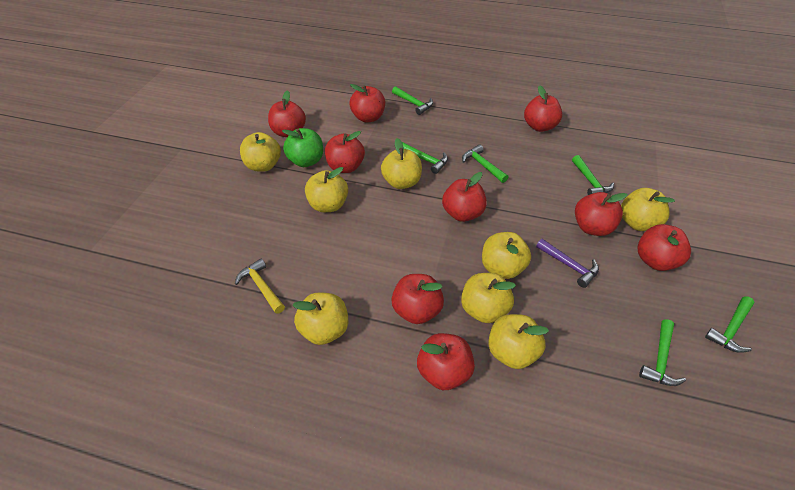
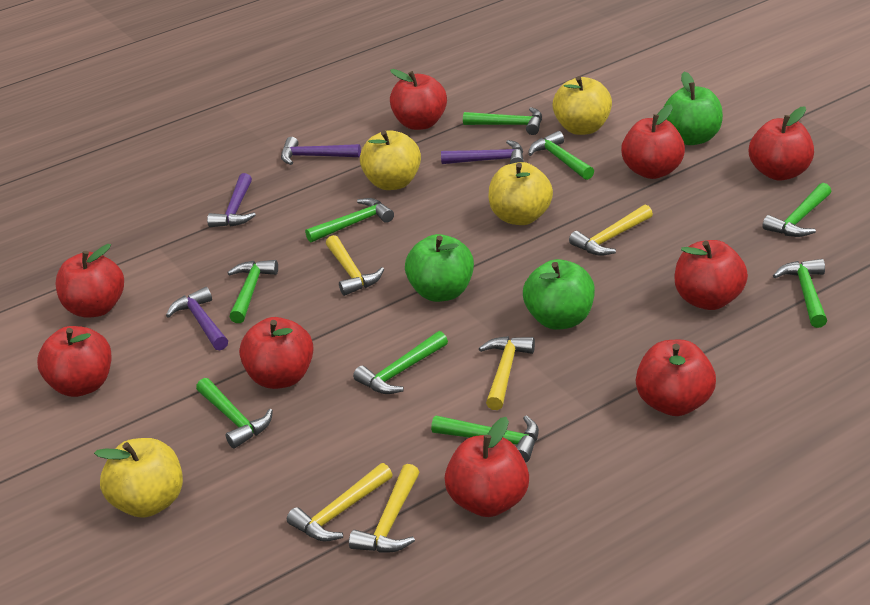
green apple: 1 -> 3
green hammer: 6 -> 9
purple hammer: 1 -> 4
yellow apple: 8 -> 4
yellow hammer: 1 -> 5

